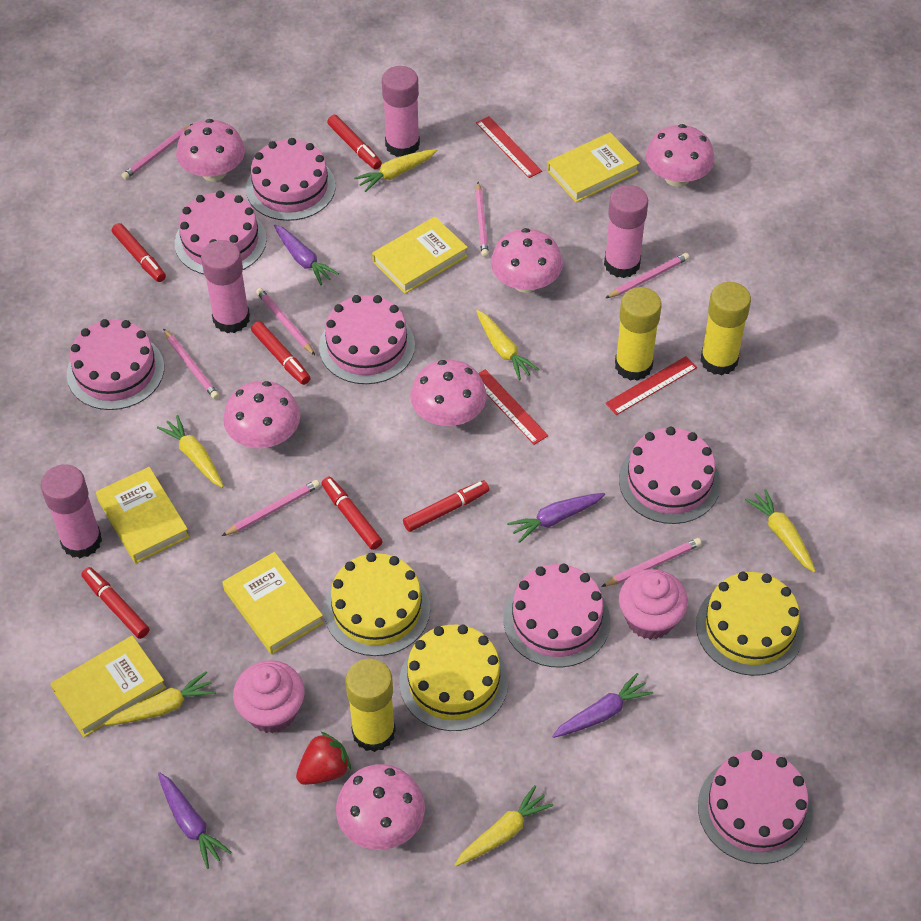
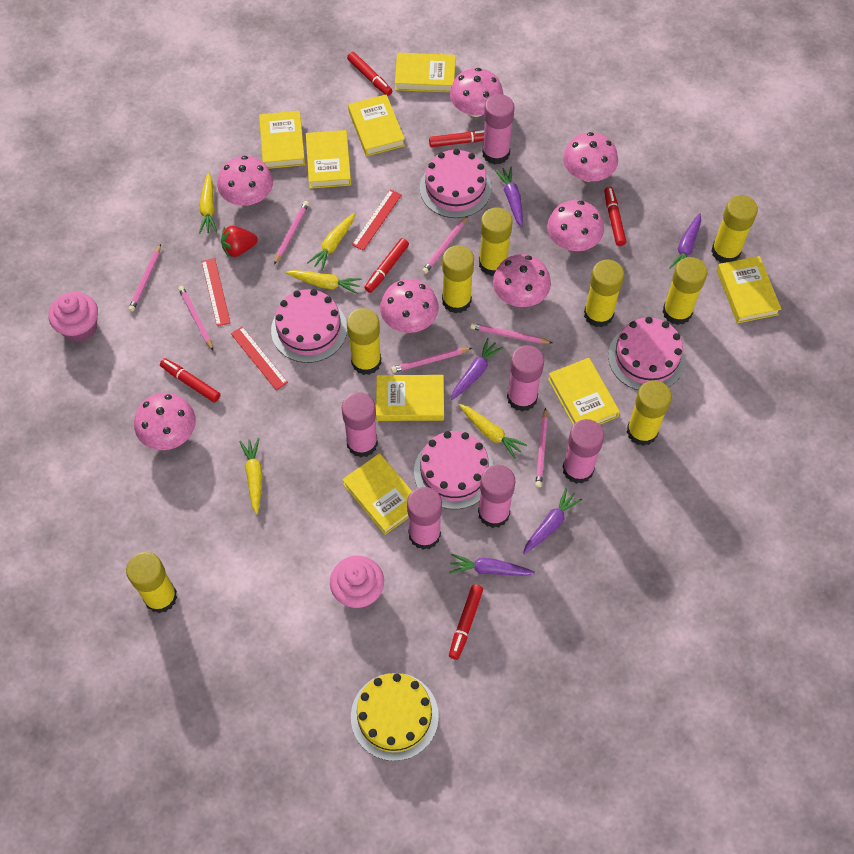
pink cake: 7 -> 4
pink glue stick: 4 -> 6
pink mushroom: 6 -> 7
purple carrot: 4 -> 5
yellow book: 5 -> 8
yellow cake: 3 -> 1
yellow carrot: 6 -> 5
yellow glue stick: 3 -> 8

